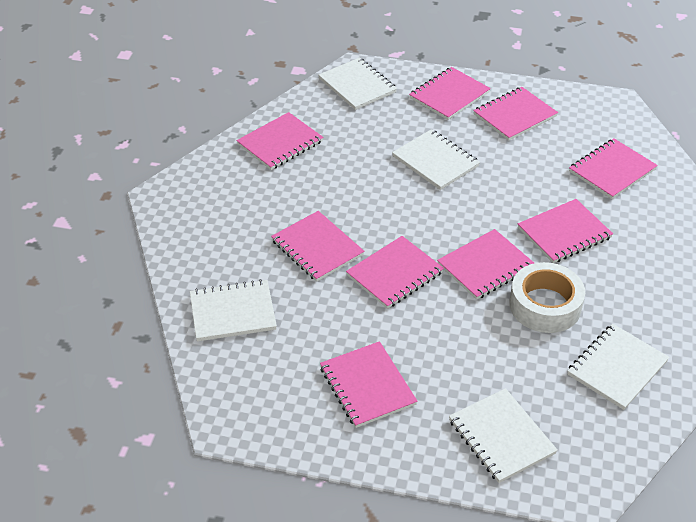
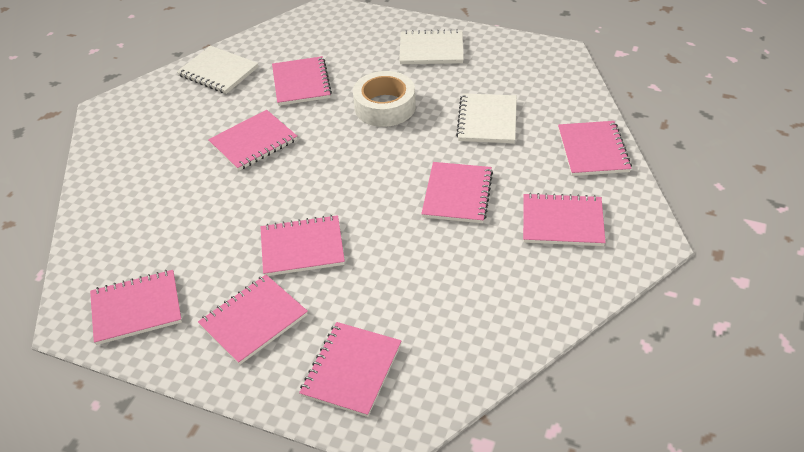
white notebook: 5 -> 3

